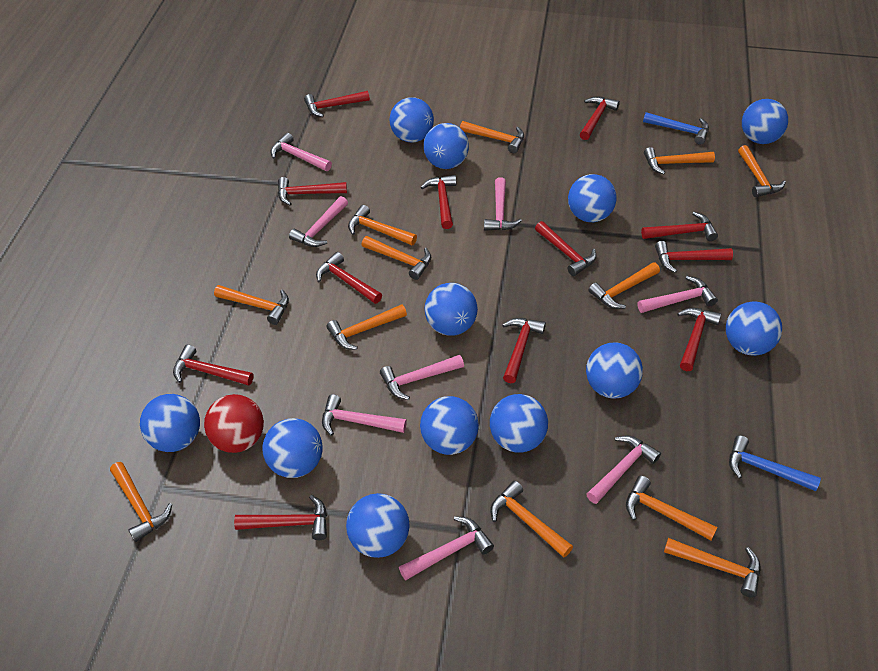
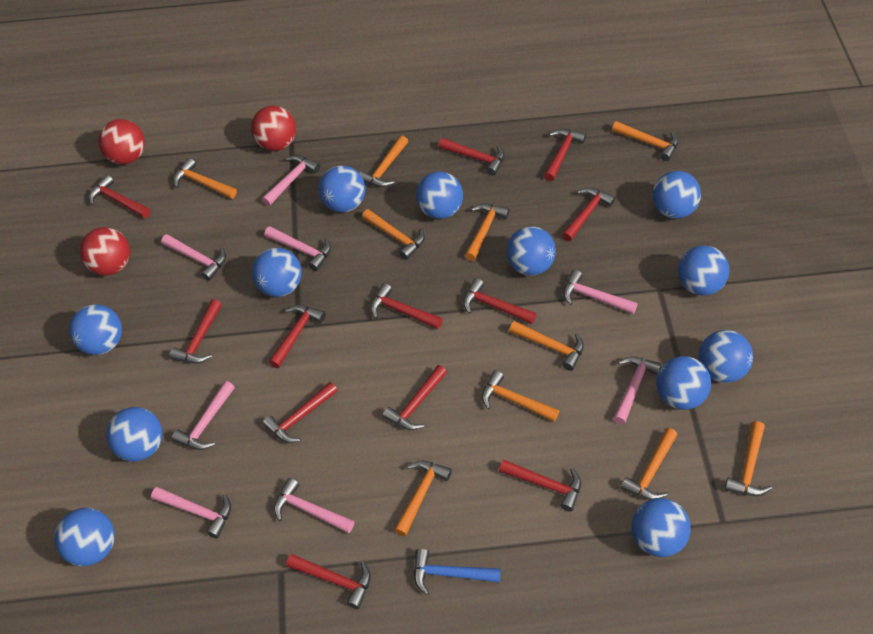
blue hammer: 2 -> 1
orange hammer: 12 -> 10
red ball: 1 -> 3

